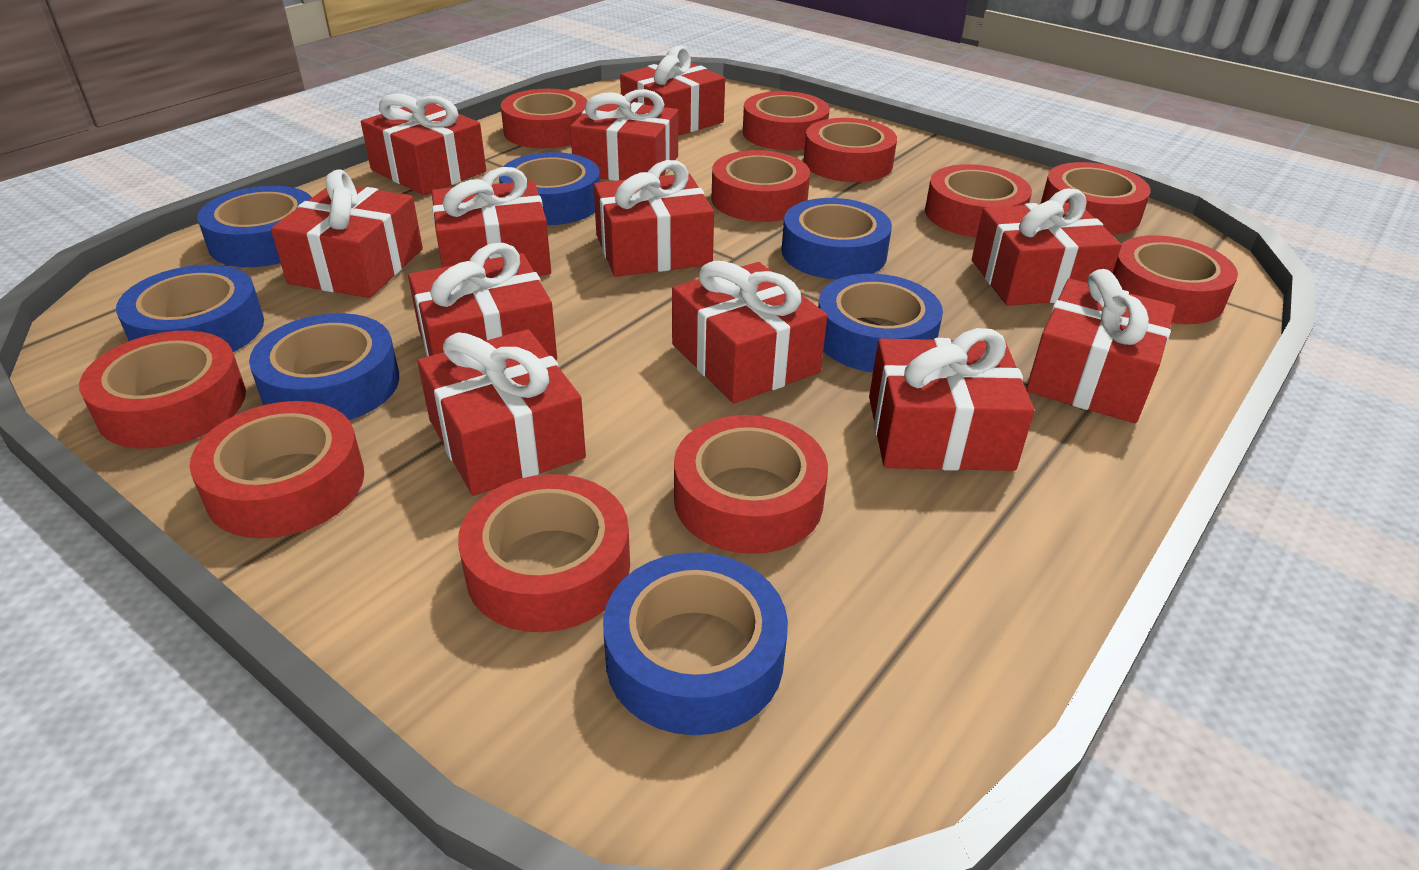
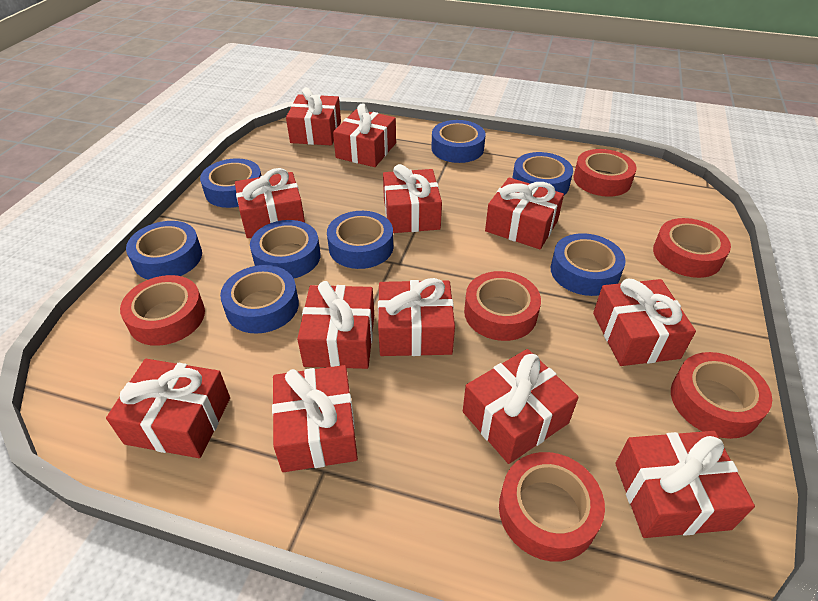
blue tape: 7 -> 8
red tape: 11 -> 6

